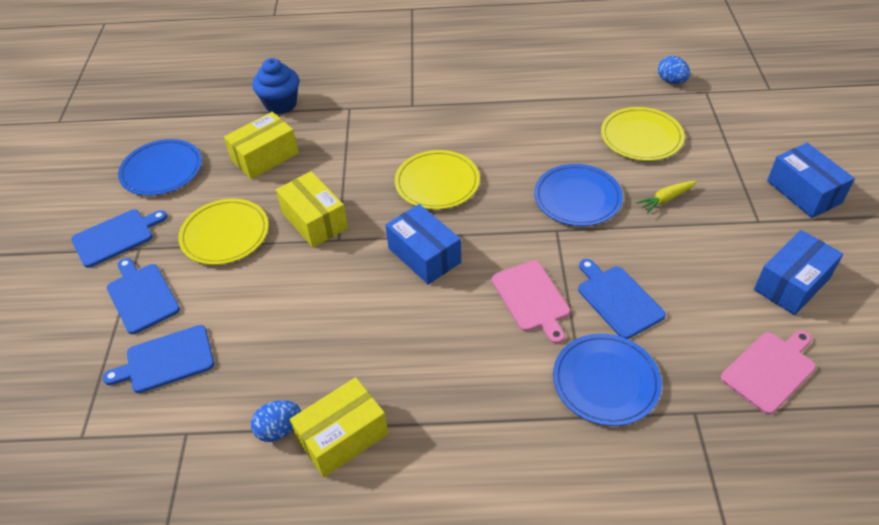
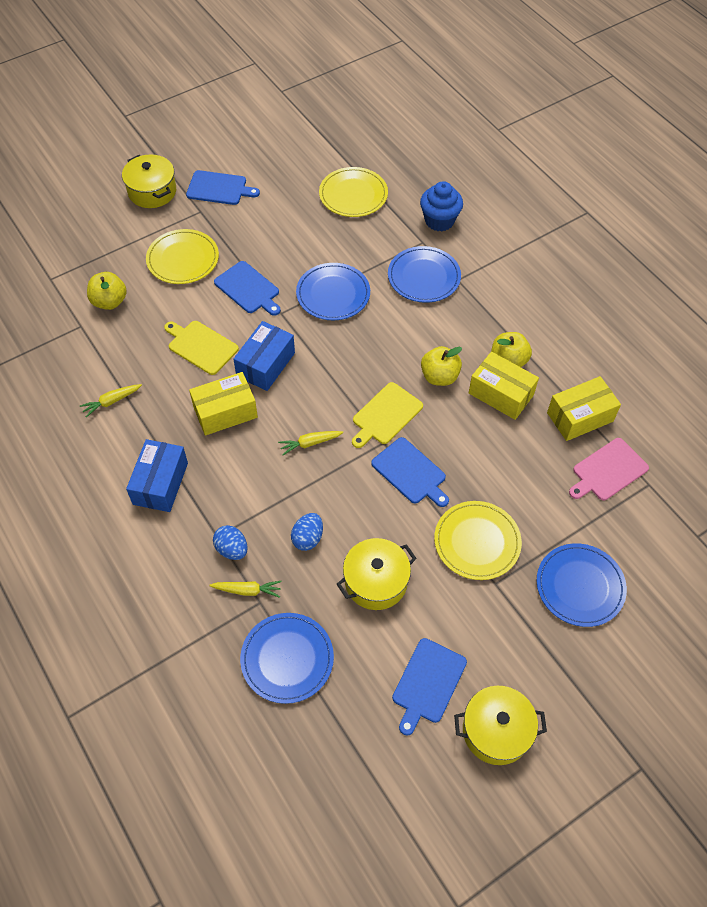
blue box: 3 -> 2
blue plate: 3 -> 4
pink cutting board: 2 -> 1
yellow apple: 0 -> 3
yellow carrot: 1 -> 3
yellow cutting board: 0 -> 2
yellow pot: 0 -> 3

